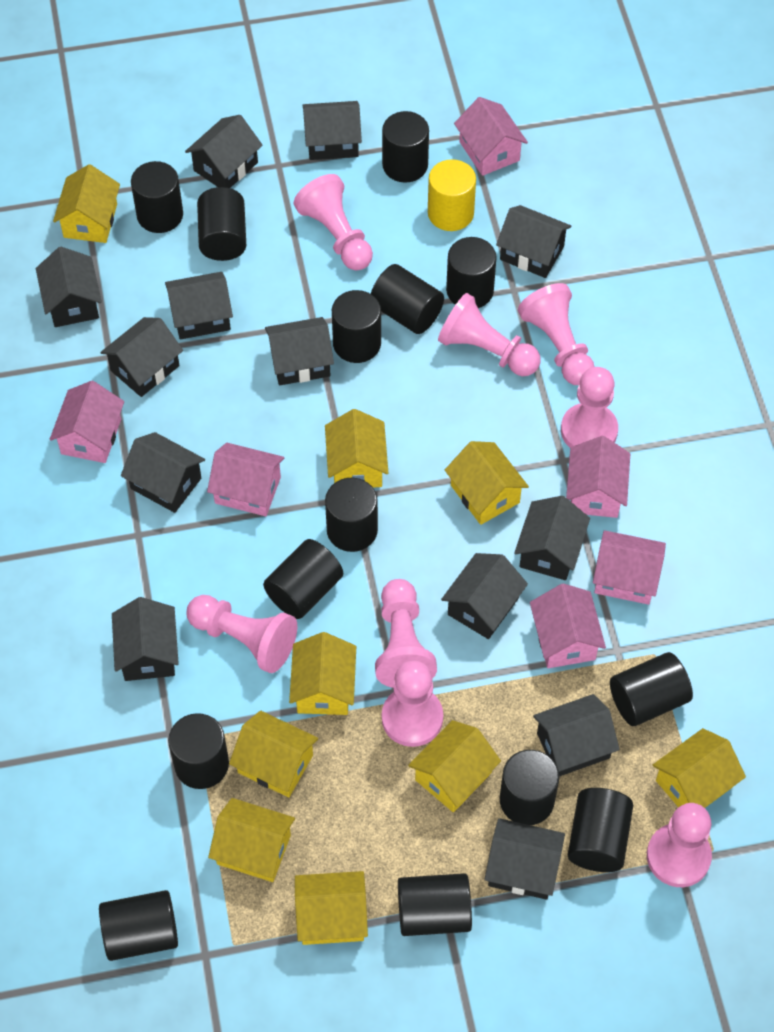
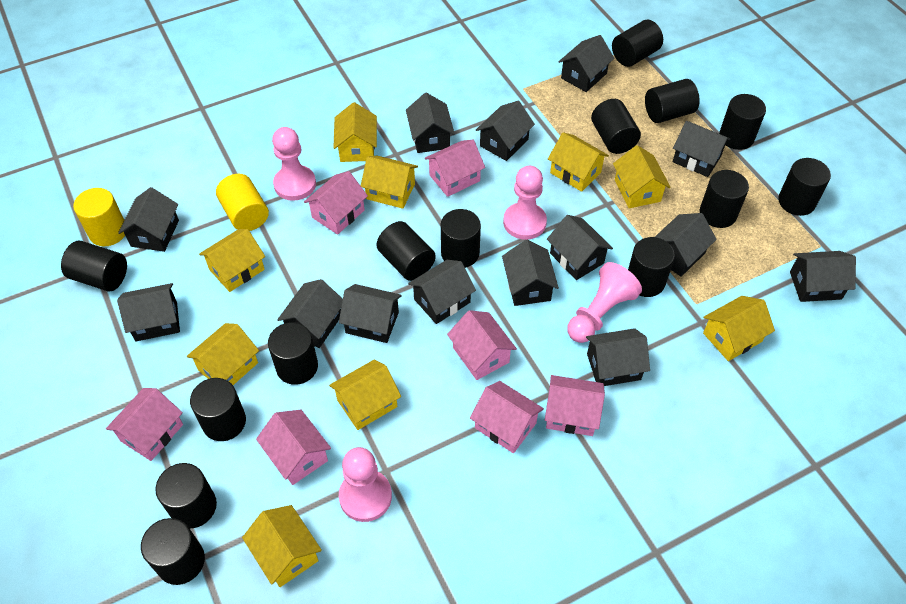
black house: 13 -> 14
pink house: 6 -> 7
pink pawn: 8 -> 4
yellow cylinder: 1 -> 2

